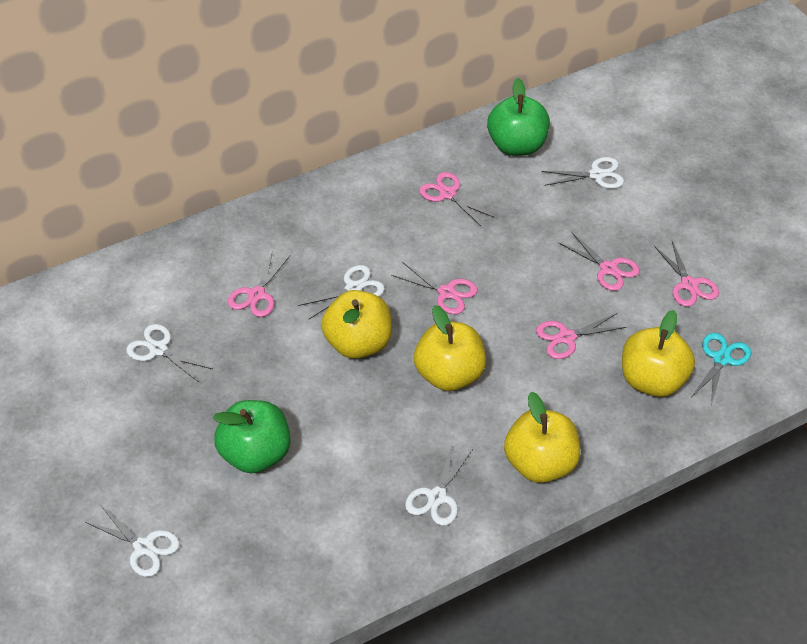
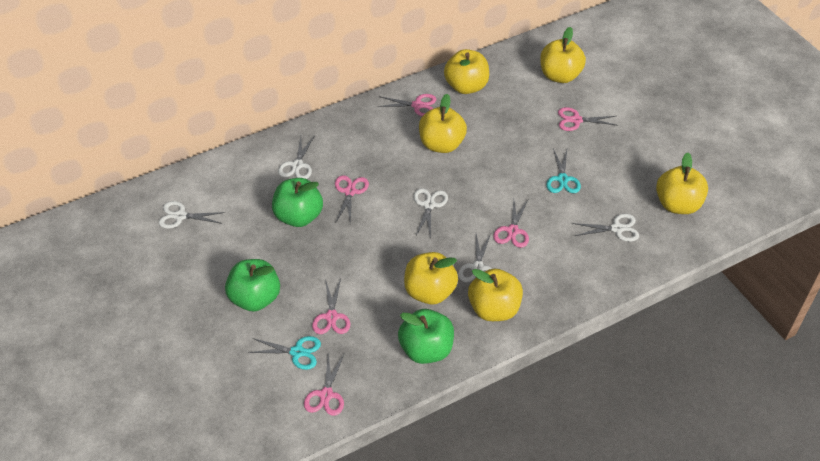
green apple: 2 -> 3
turquoise scissors: 1 -> 2
yellow apple: 4 -> 6

